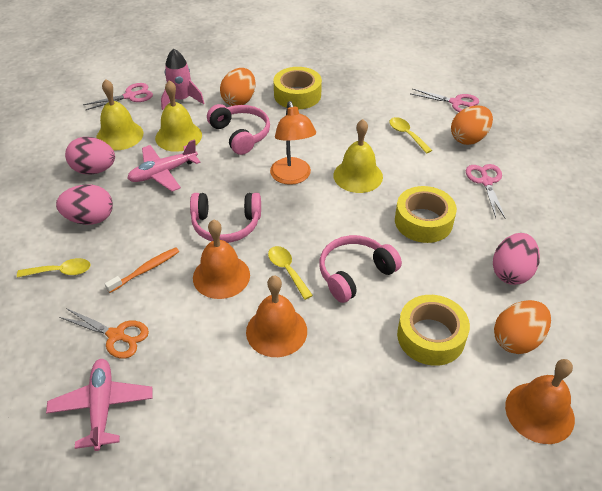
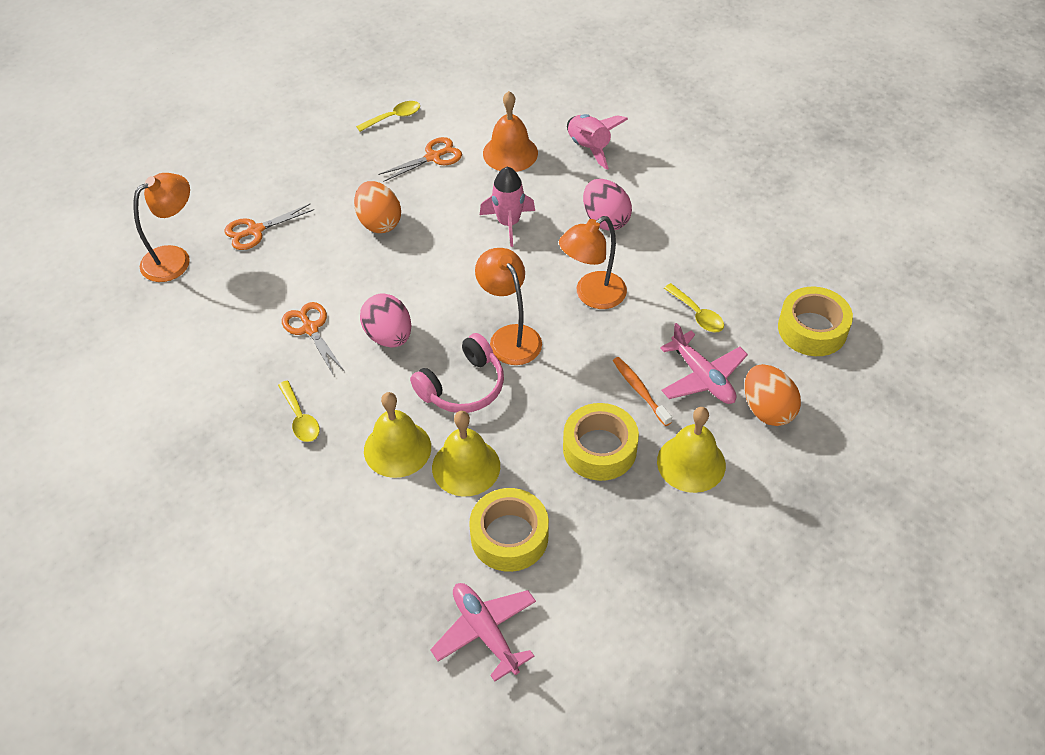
orange bell: 3 -> 1
orange egg: 3 -> 2
orange lamp: 1 -> 3
orange scissors: 1 -> 3
pink egg: 3 -> 2
pink headphones: 3 -> 1
pink rocket: 1 -> 2
pink scissors: 3 -> 0

